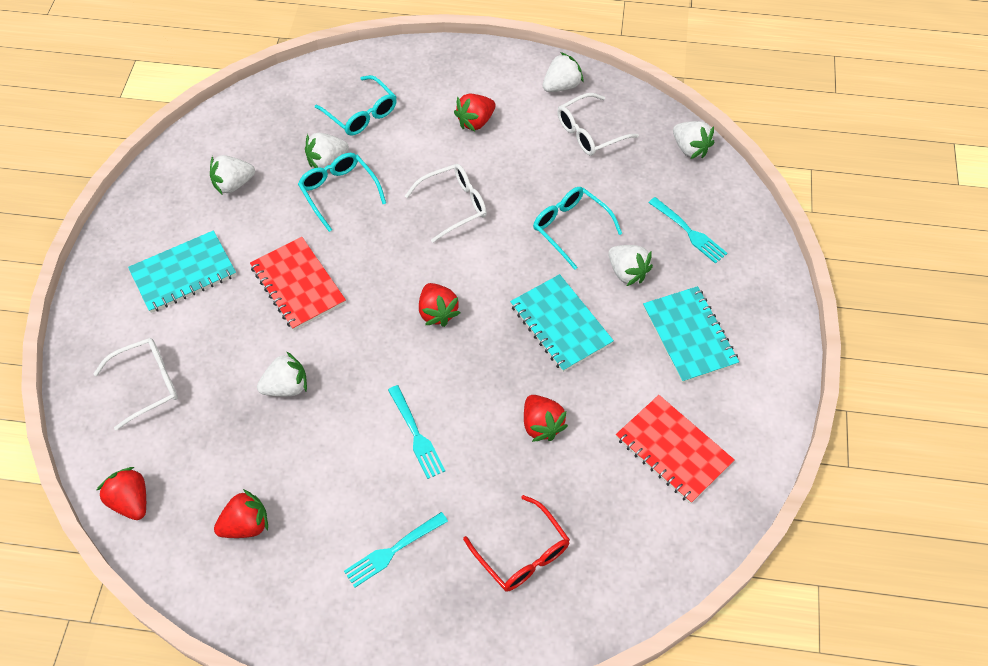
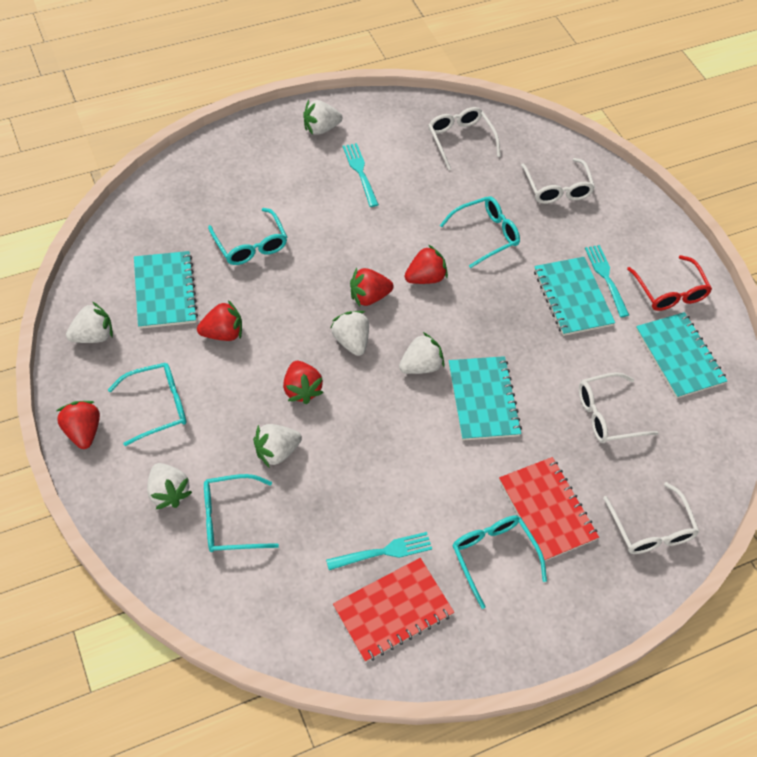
turquoise glasses: 3 -> 5
turquoise notebook: 3 -> 4
white glasses: 3 -> 4

